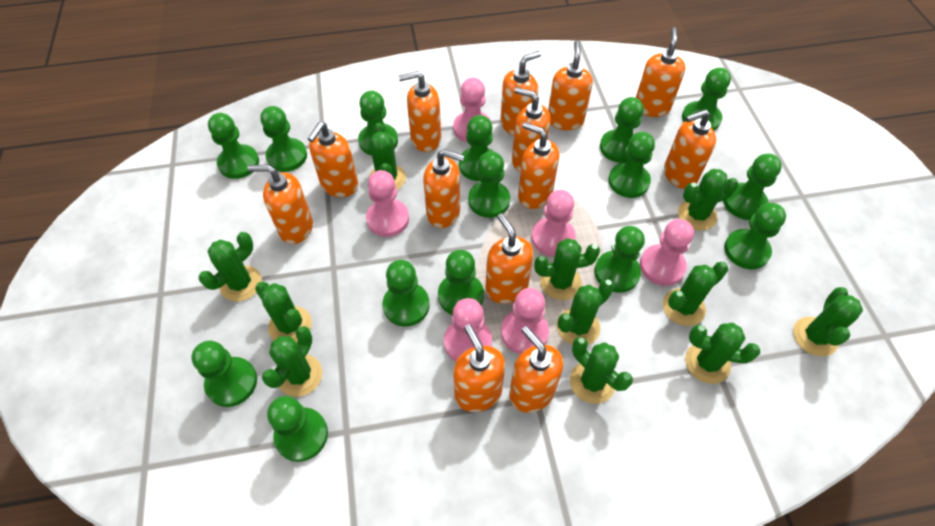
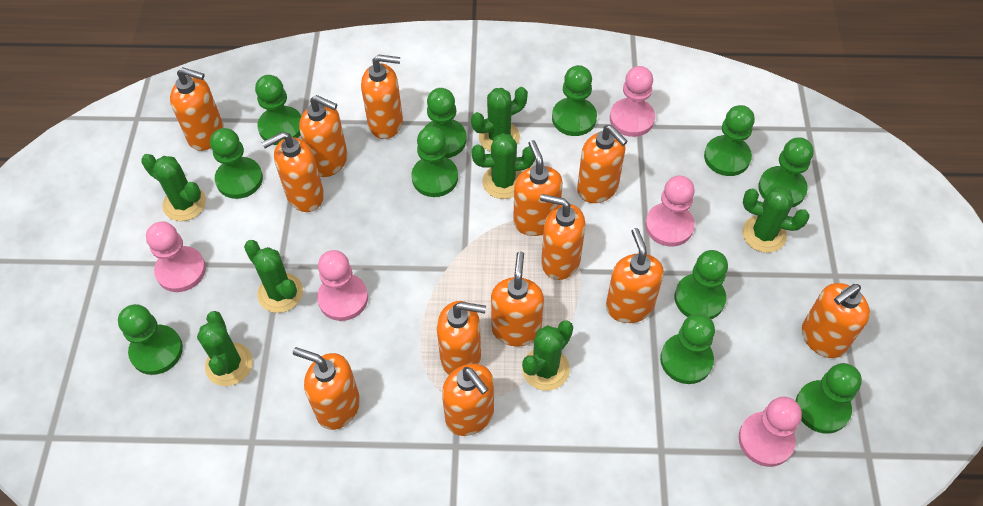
green cactus: 11 -> 7
green pawn: 15 -> 11
pink pawn: 6 -> 5

